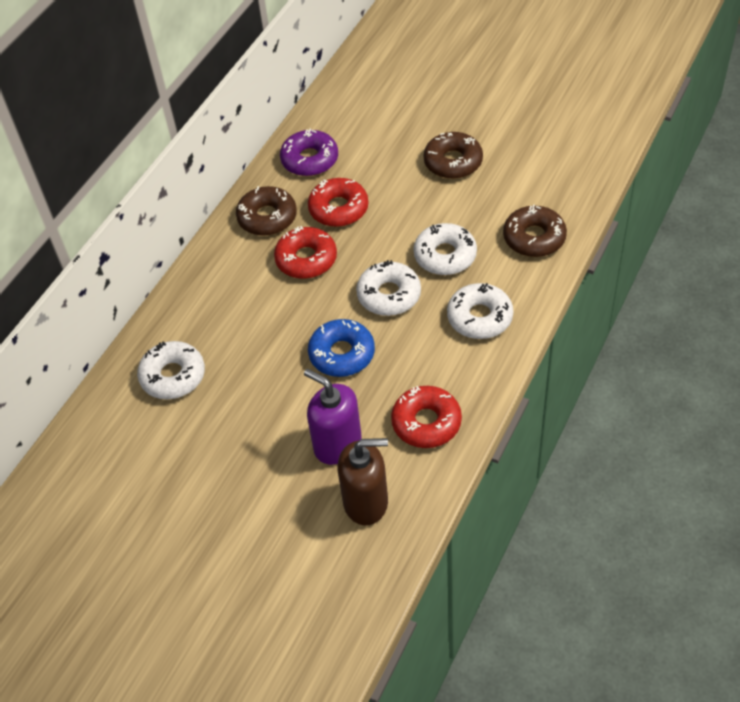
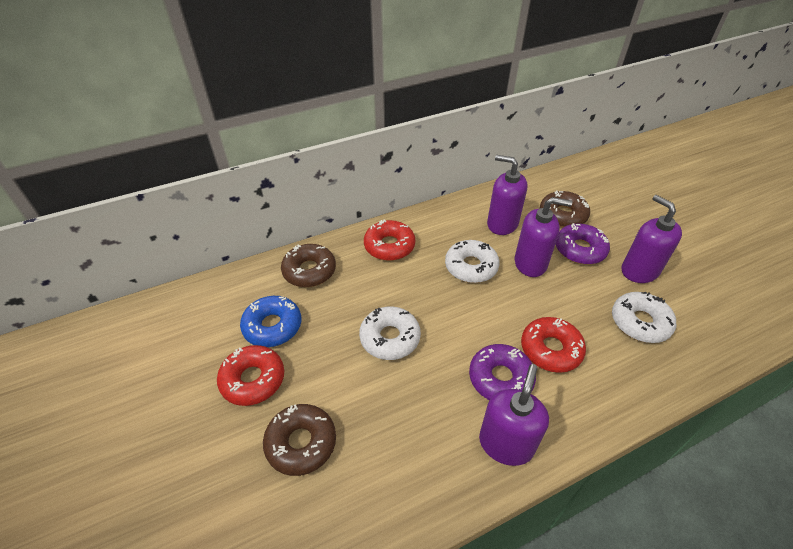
brown soap dispenser: 1 -> 0
purple donut: 1 -> 2
purple soap dispenser: 1 -> 4
white donut: 4 -> 3

